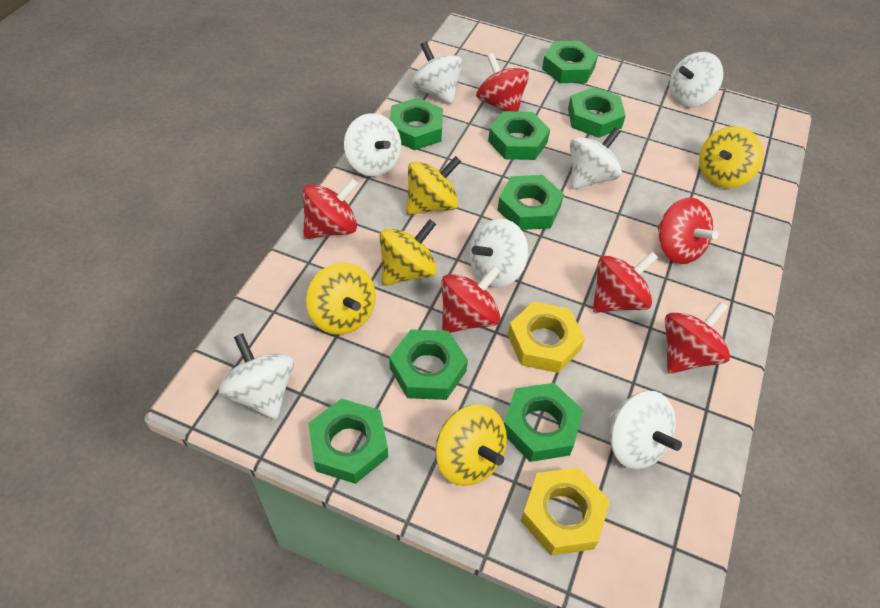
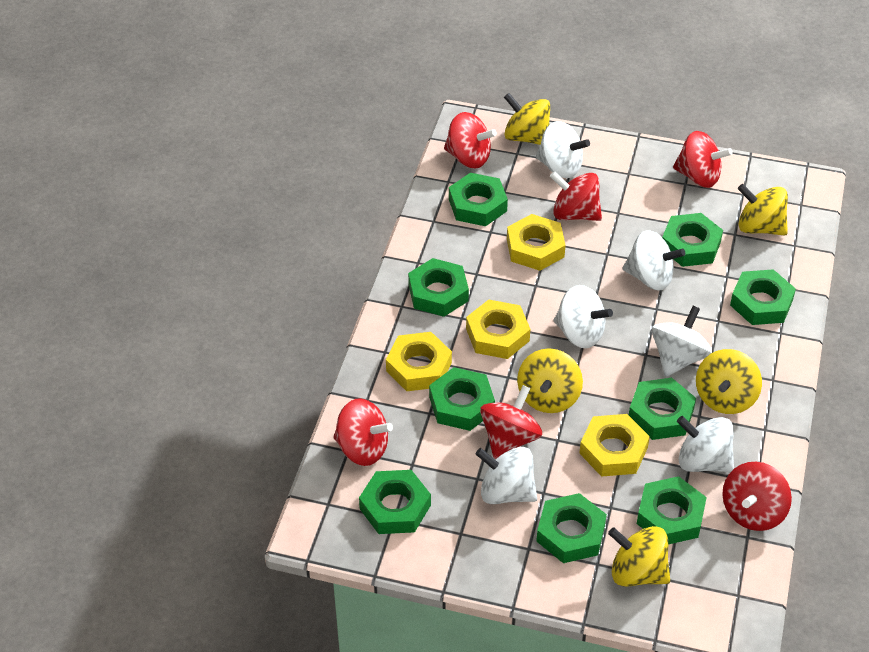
green nut: 8 -> 9
white spinning top: 7 -> 6
yellow nut: 2 -> 4

